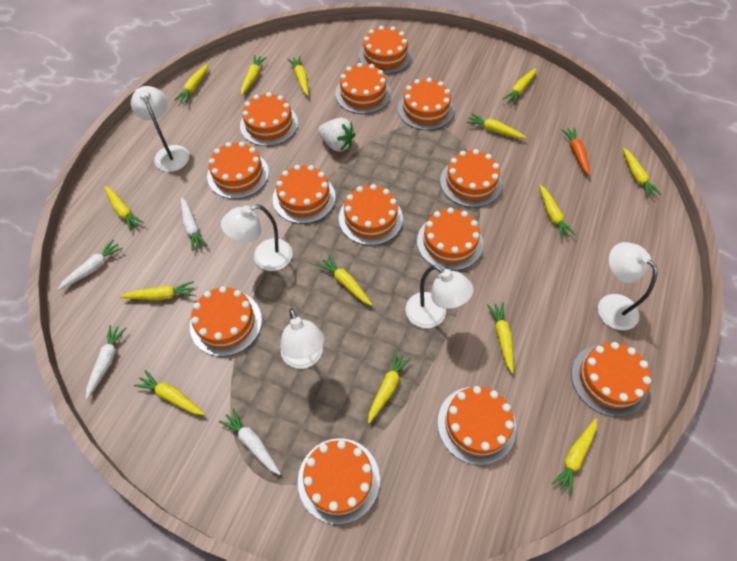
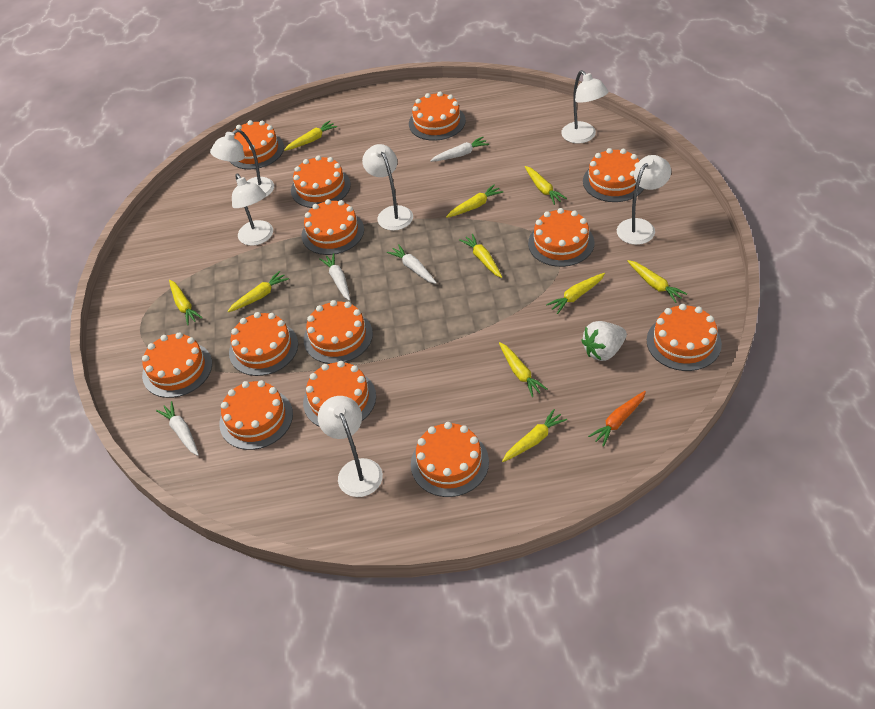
white lamp: 5 -> 6
yellow carrot: 14 -> 10

